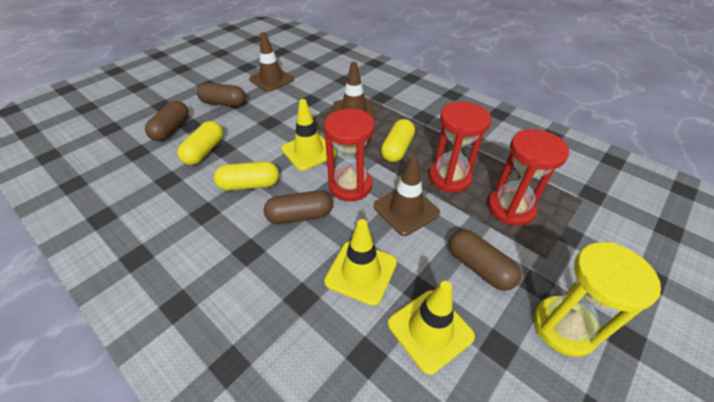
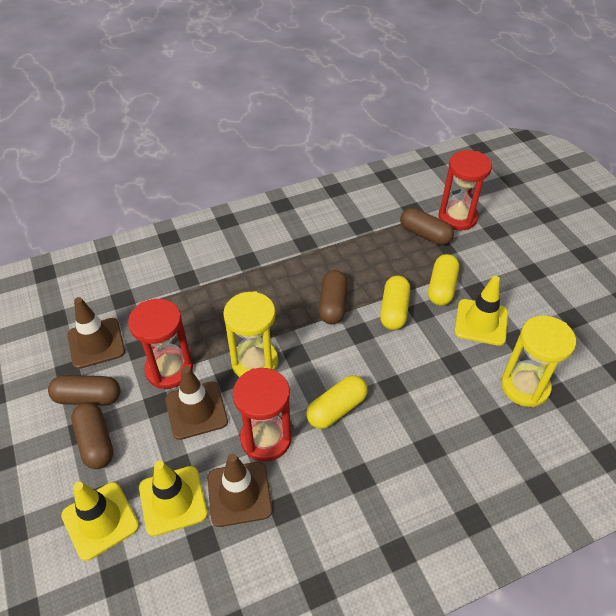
yellow hourglass: 1 -> 2

